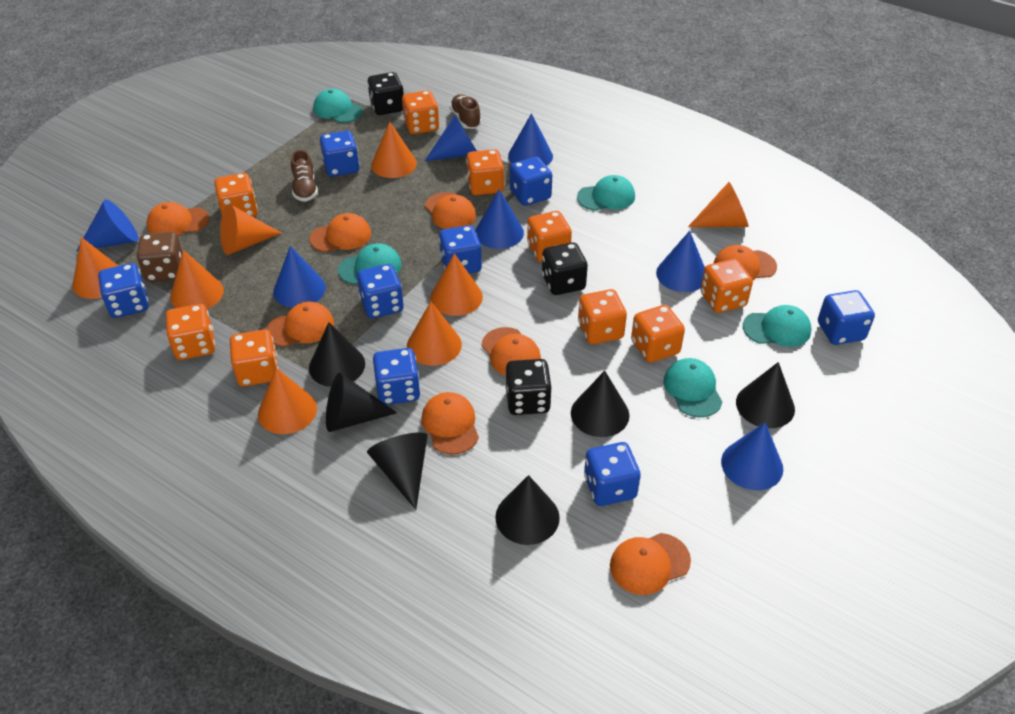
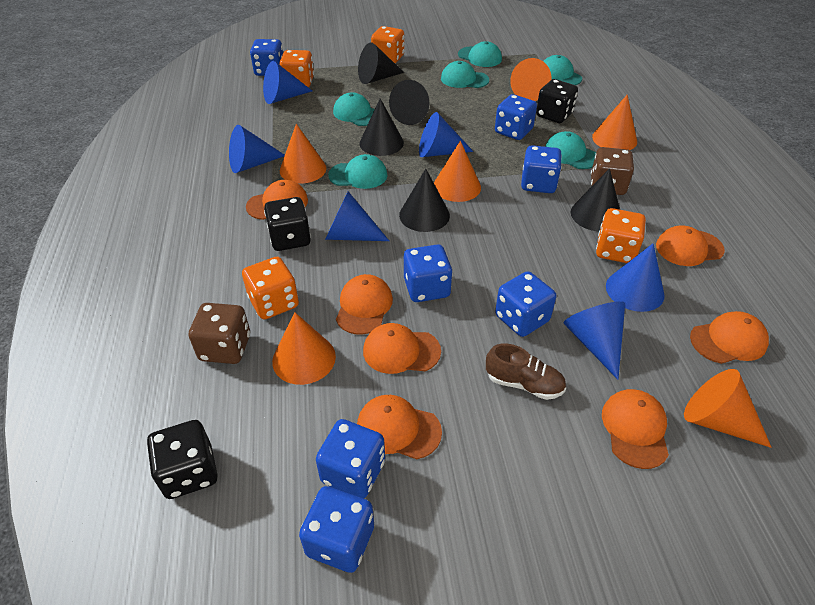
black cone: 6 -> 5
blue cone: 7 -> 6
blue dice: 8 -> 7
brown dice: 1 -> 2
brown shoe: 2 -> 1
orange cap: 8 -> 7
orange cone: 8 -> 6
orange dice: 9 -> 4
turquoise cap: 5 -> 6

